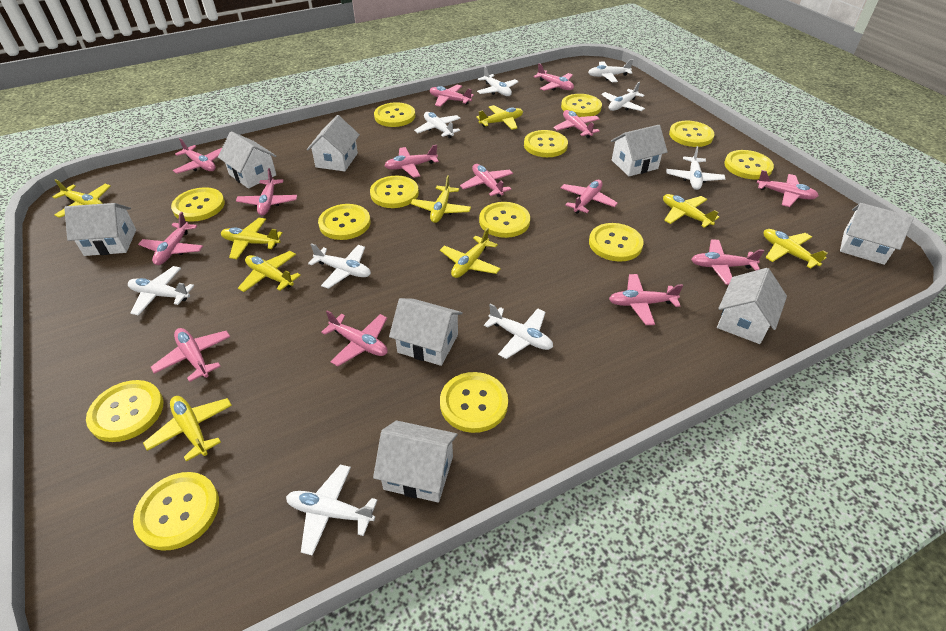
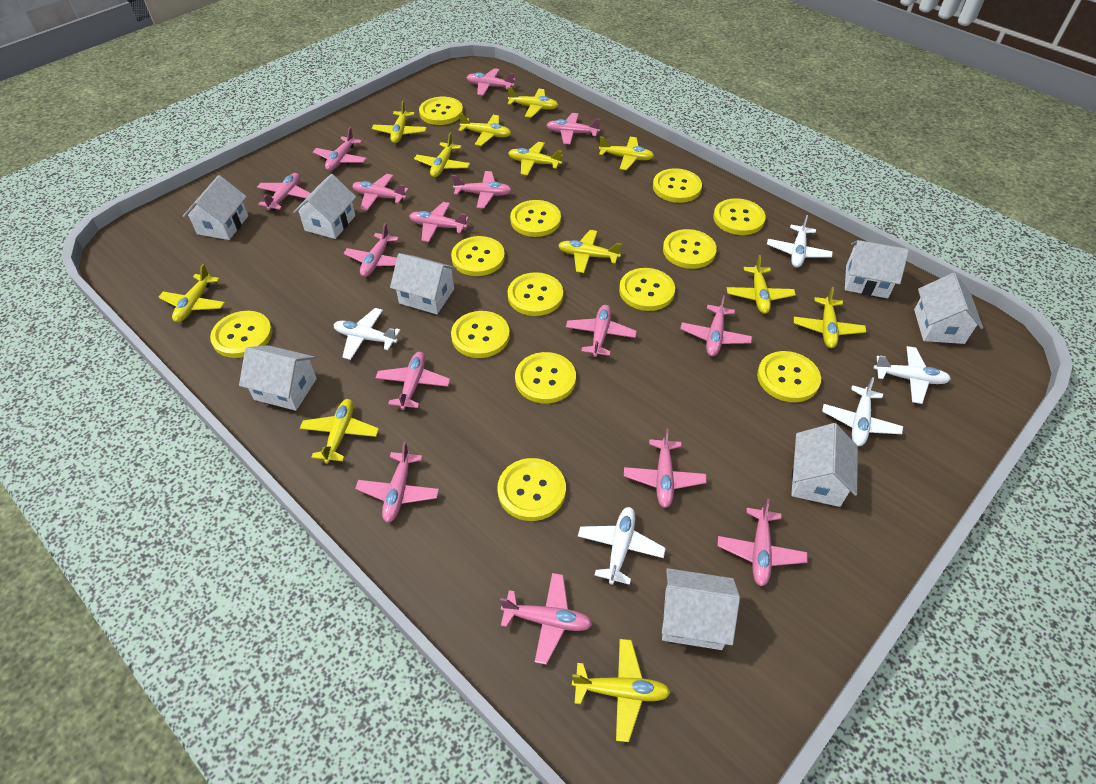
pink plane: 14 -> 15
white plane: 9 -> 5
yellow plane: 9 -> 12

